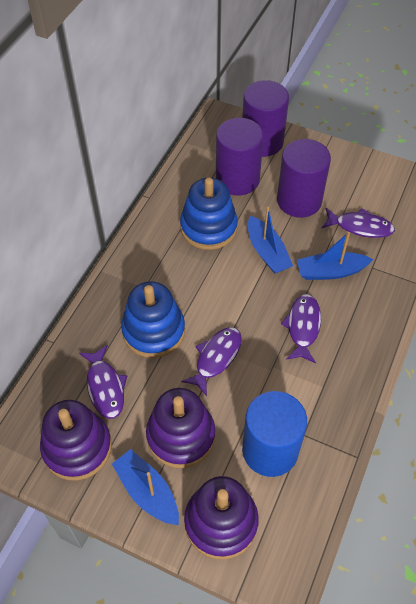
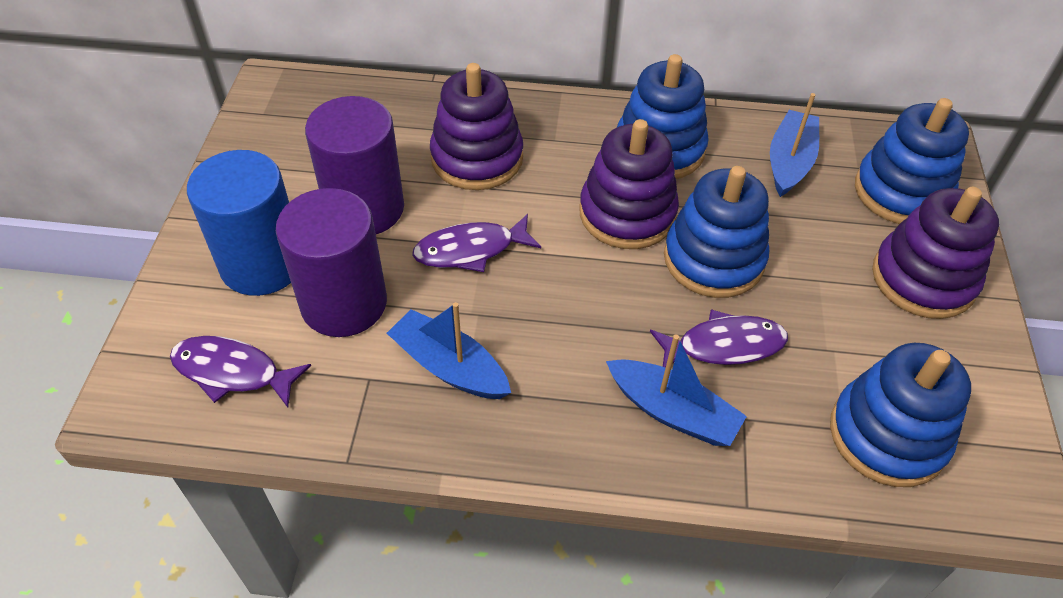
blue stacking toy: 2 -> 4
purple cylinder: 3 -> 2
purple fish: 4 -> 3

